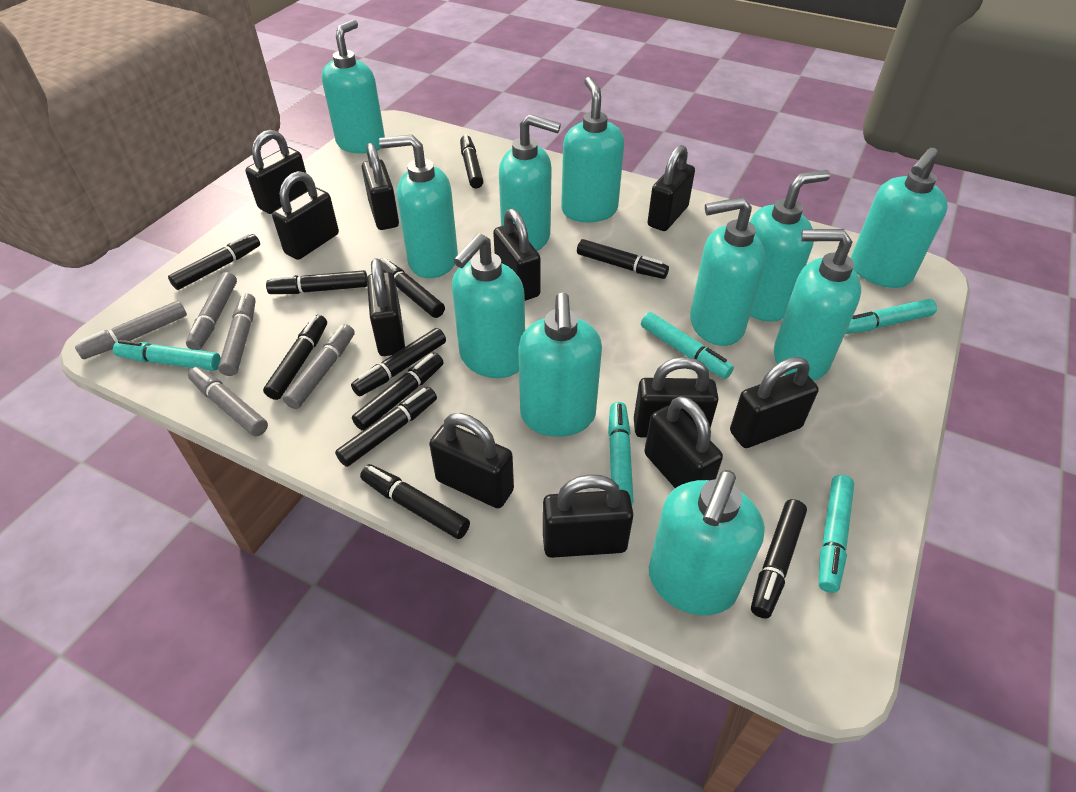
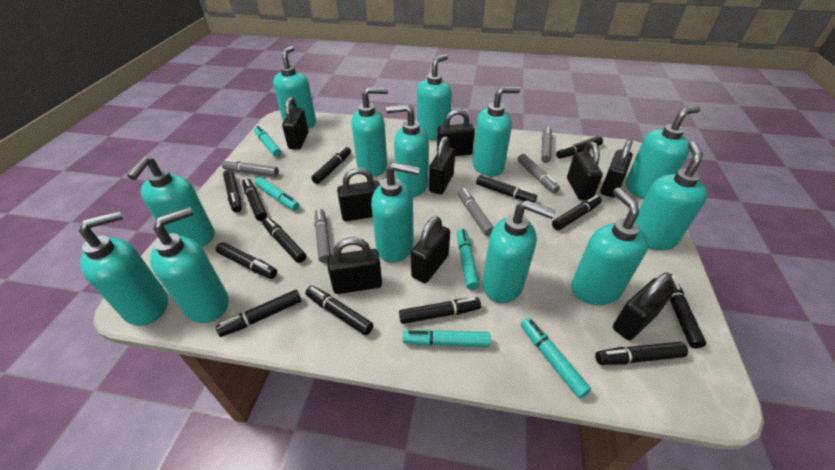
black marker: 11 -> 13
black padlock: 11 -> 9
turquoise soap dispenser: 11 -> 13

